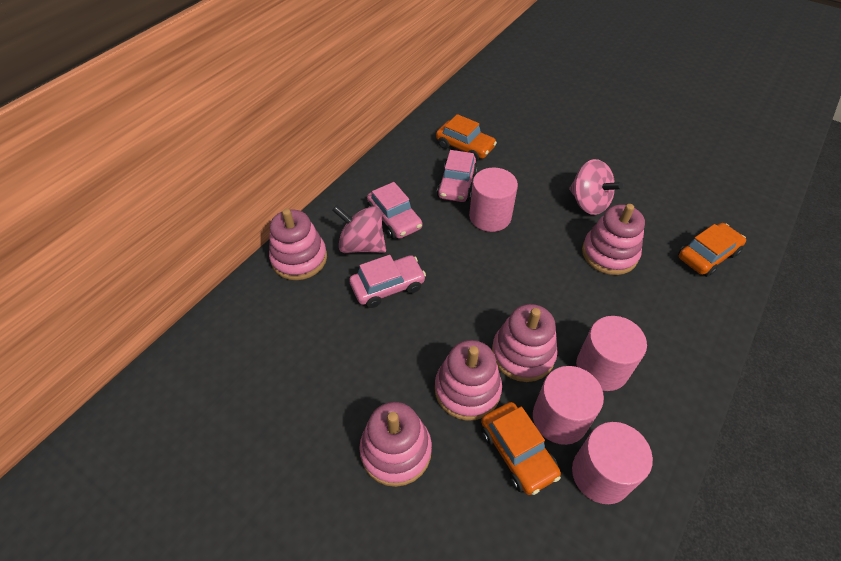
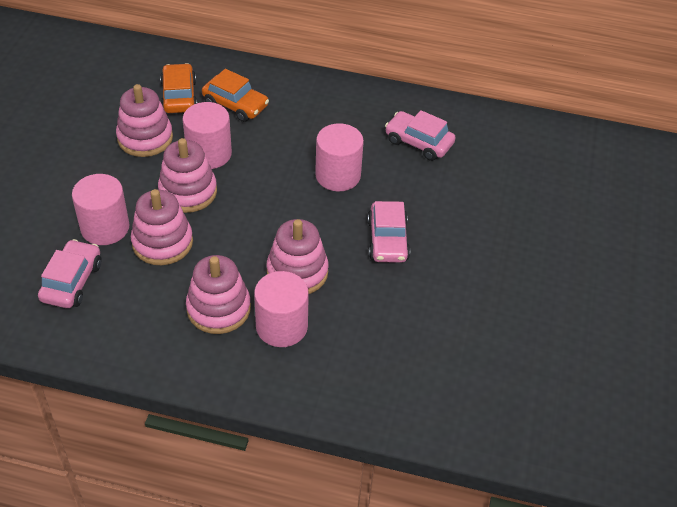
orange car: 3 -> 2
pink spinning top: 2 -> 0

